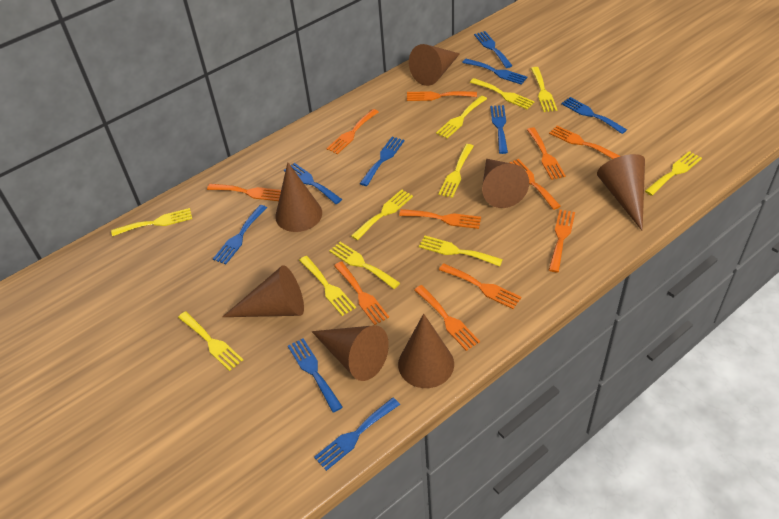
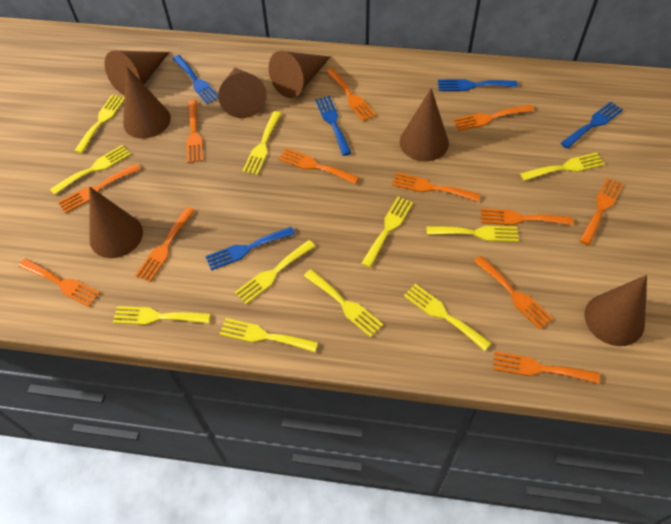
blue fork: 9 -> 5
orange fork: 11 -> 12

